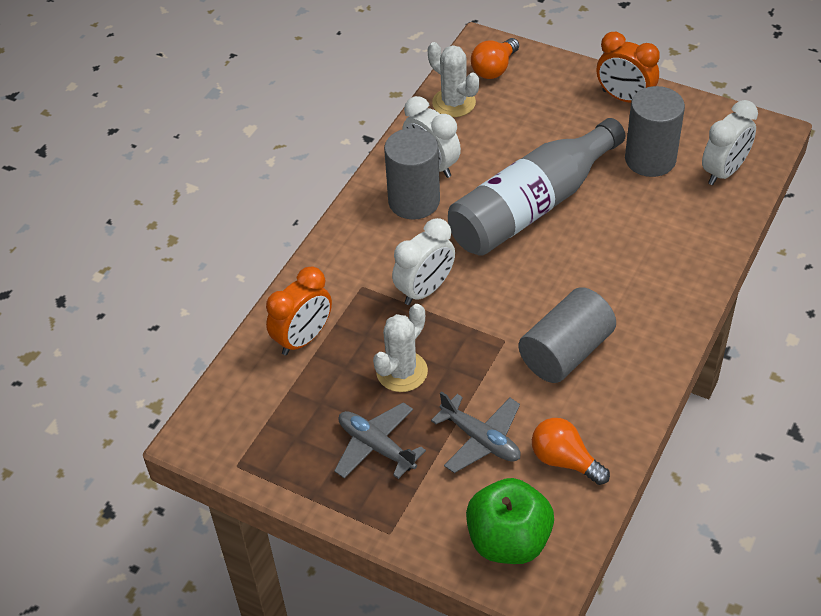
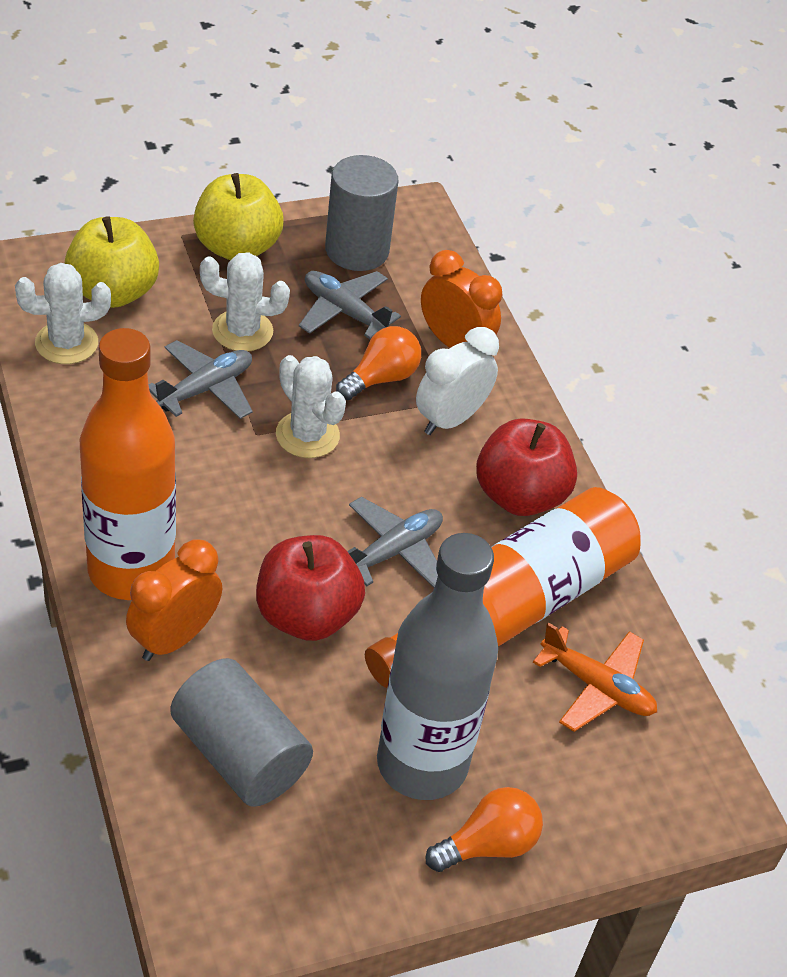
green apple: 1 -> 0
grey cylinder: 3 -> 2
grey plane: 2 -> 3
orange bottle: 0 -> 2
orange plane: 0 -> 1
red apple: 0 -> 2
white cactus: 2 -> 3
white clock: 3 -> 1
yellow apple: 0 -> 2

